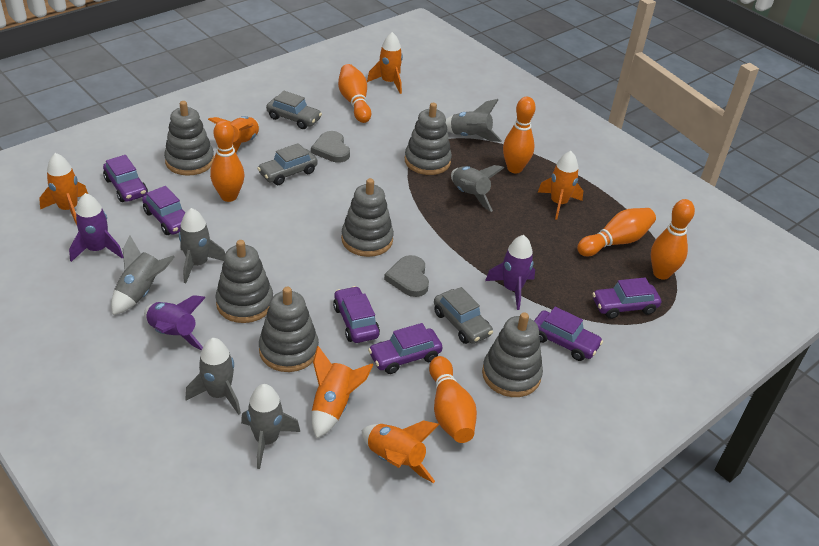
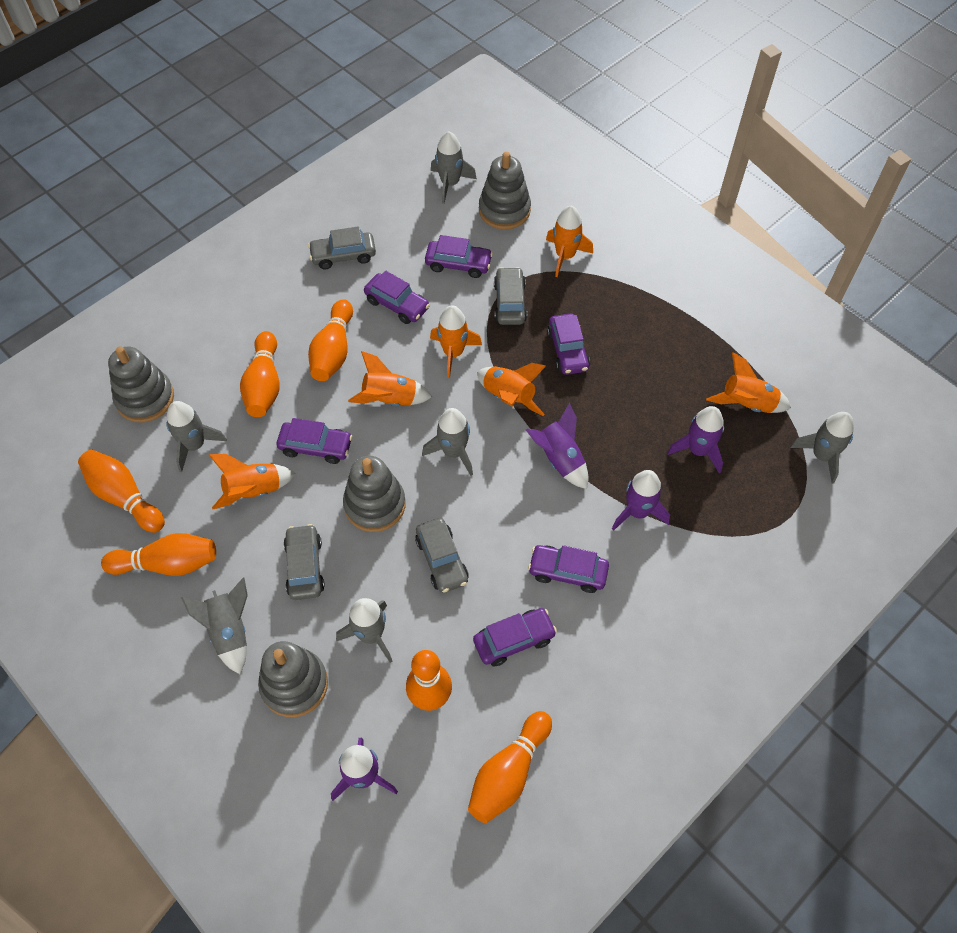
grey car: 3 -> 4
grey heart: 2 -> 0
grey stacking toy: 6 -> 4
purple rocket: 3 -> 4

